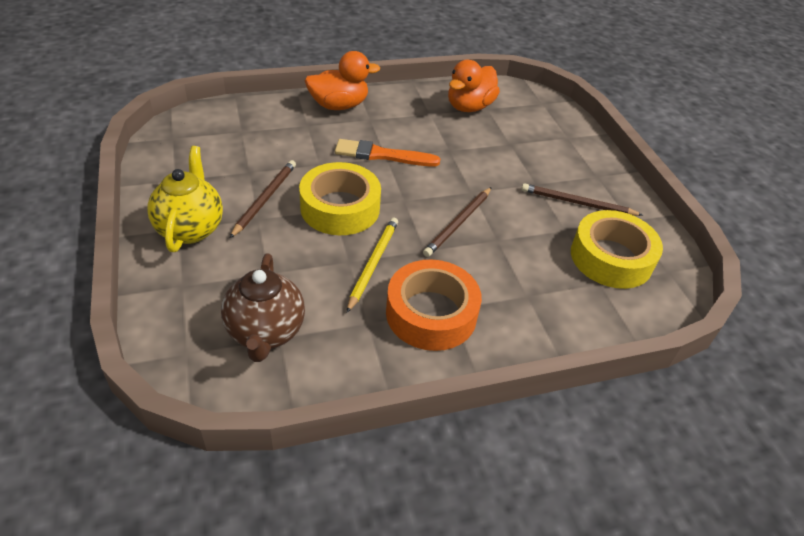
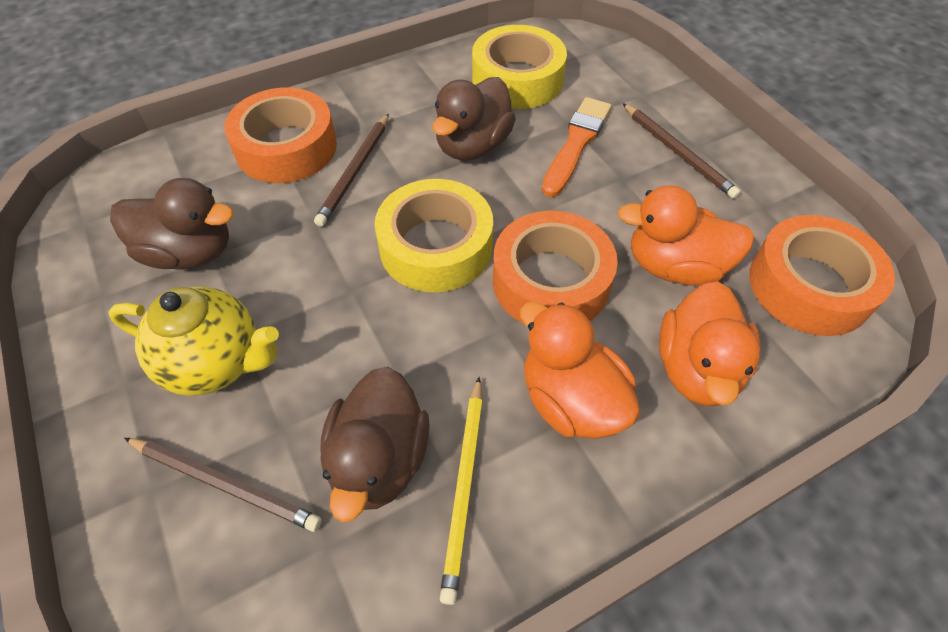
brown duck: 0 -> 3
brown teapot: 1 -> 0
orange duck: 2 -> 3
orange tape: 1 -> 3

